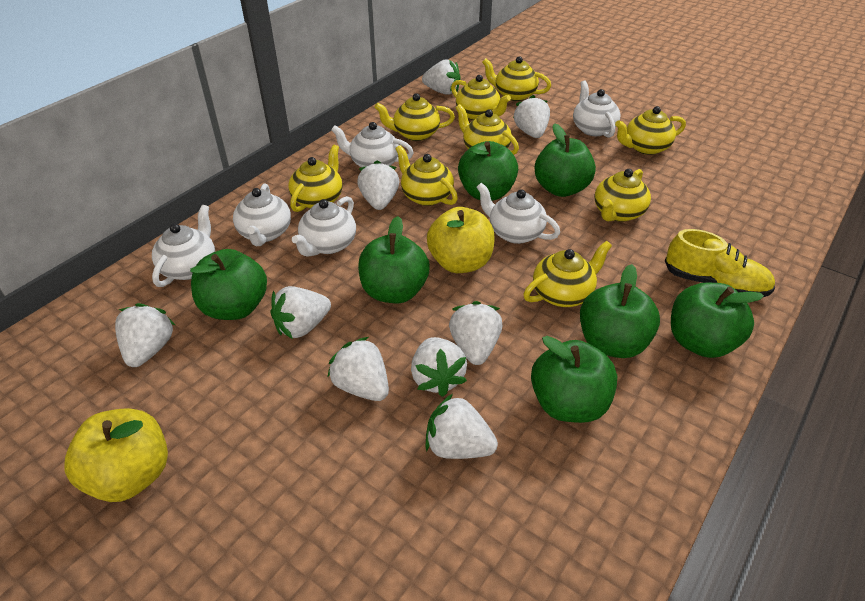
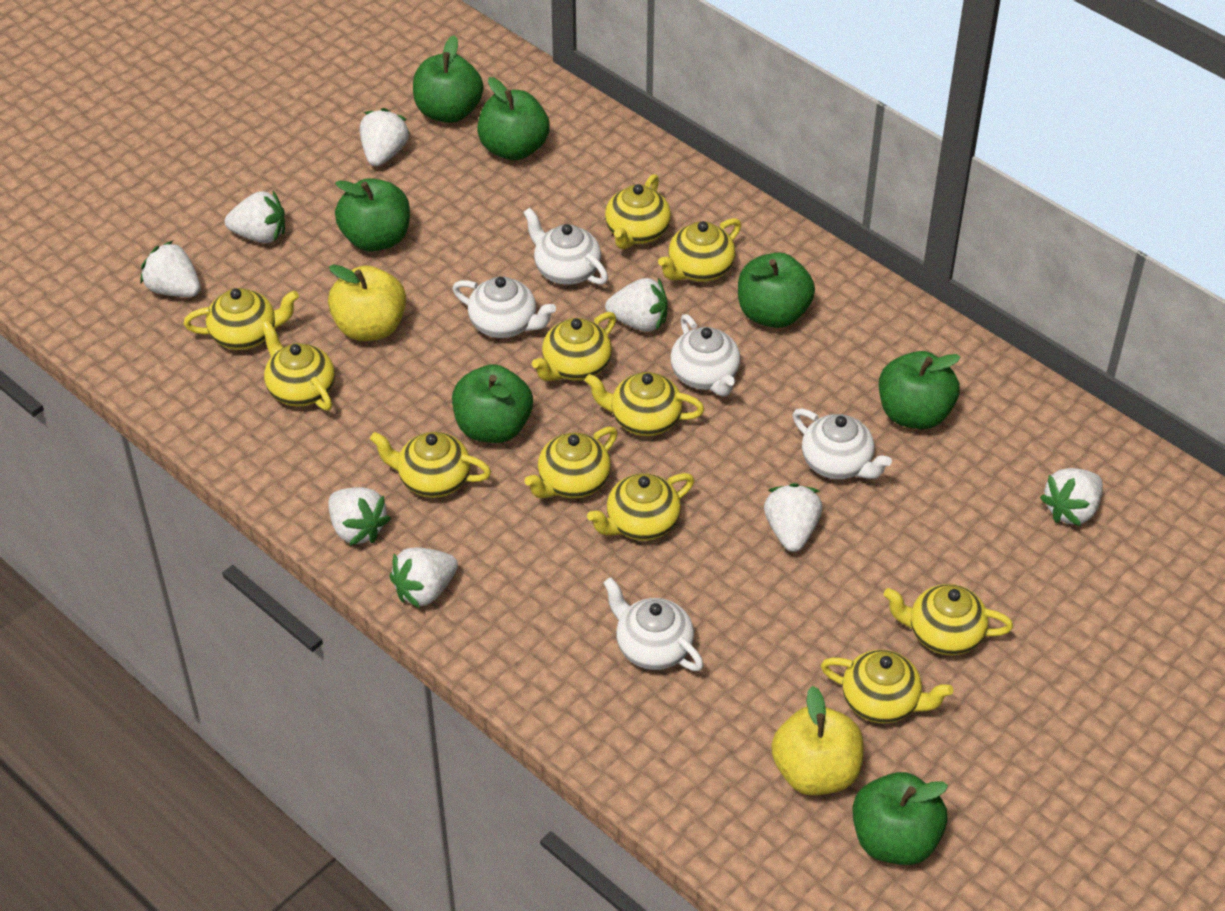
white strawberry: 9 -> 8
white teapot: 6 -> 5
yellow shoe: 1 -> 0
yellow teapot: 9 -> 11

